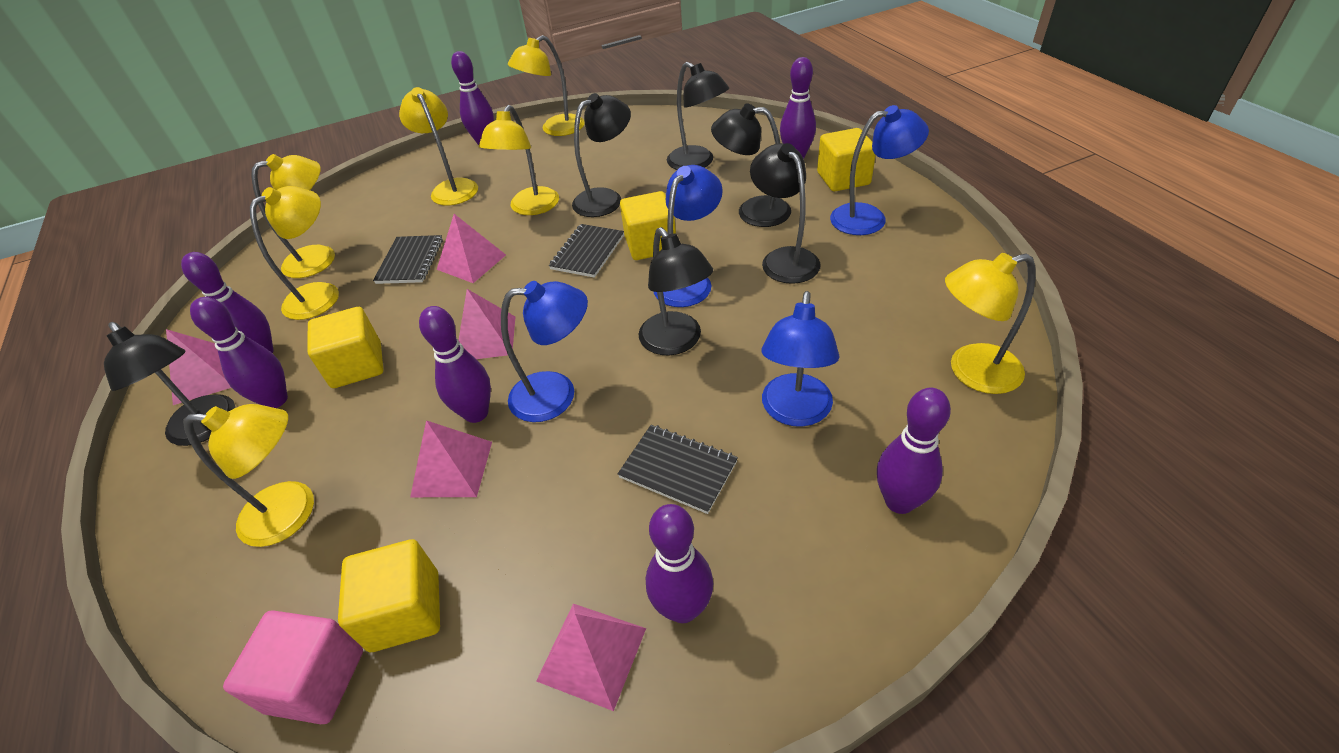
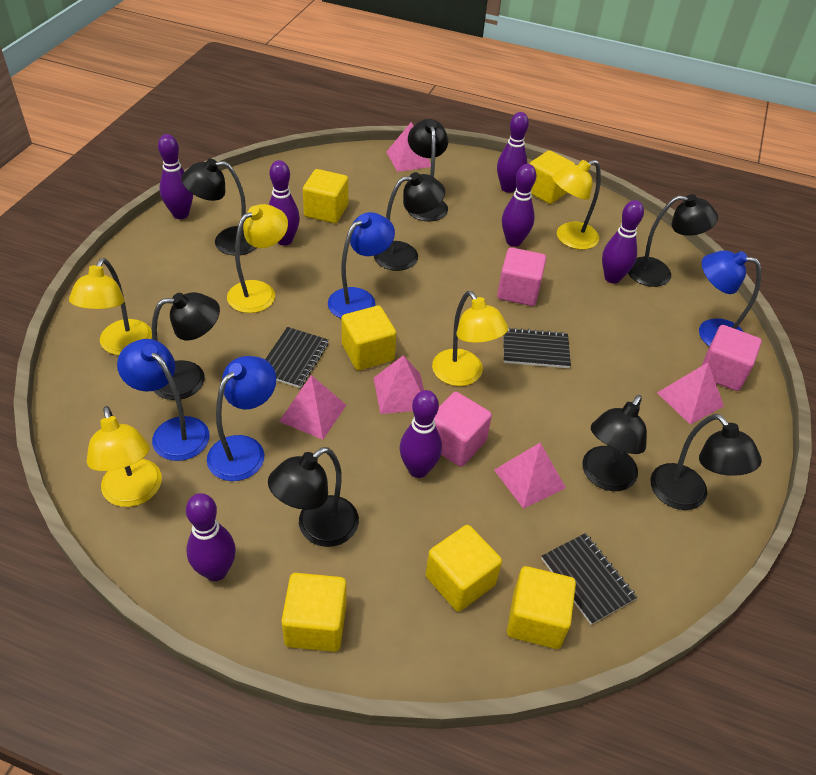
black lamp: 6 -> 8
pink cube: 1 -> 3
yellow cube: 4 -> 6
yellow lamp: 7 -> 5

